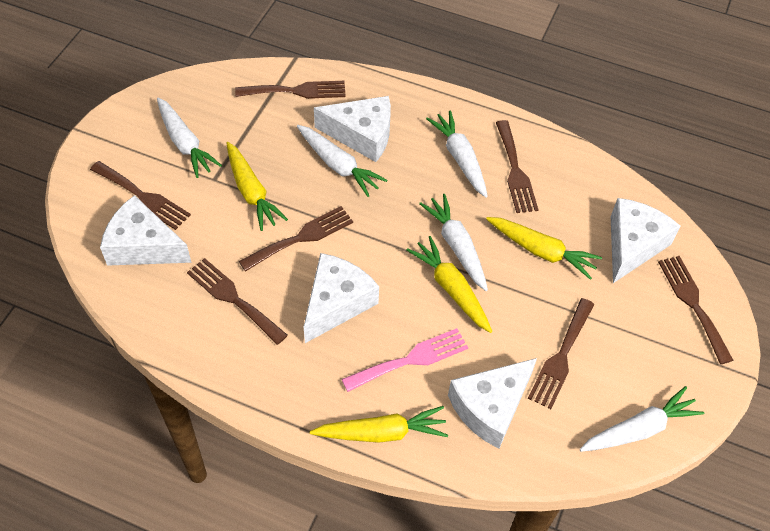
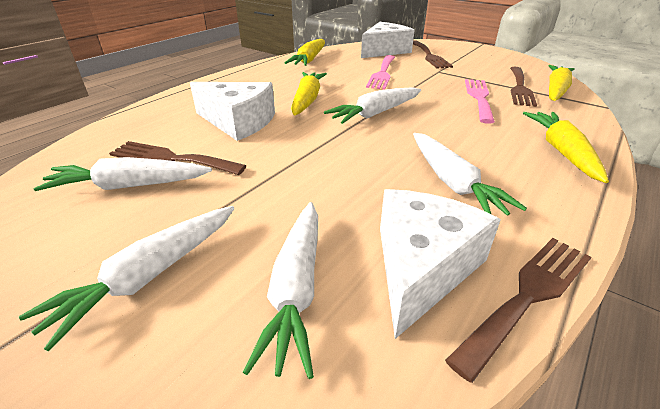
brown fork: 7 -> 4
pink fork: 1 -> 2
white cheese: 5 -> 3

